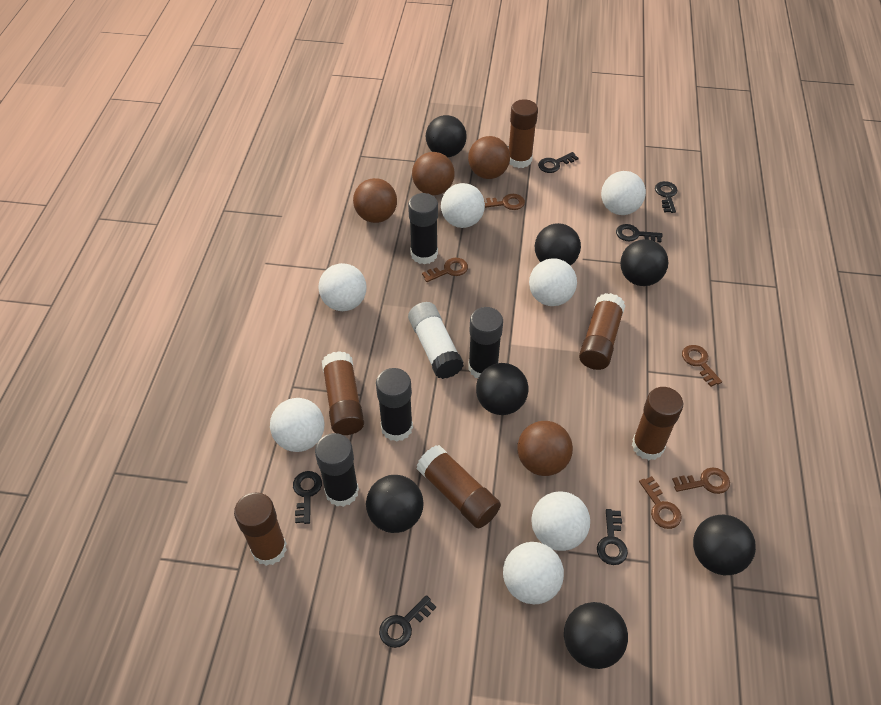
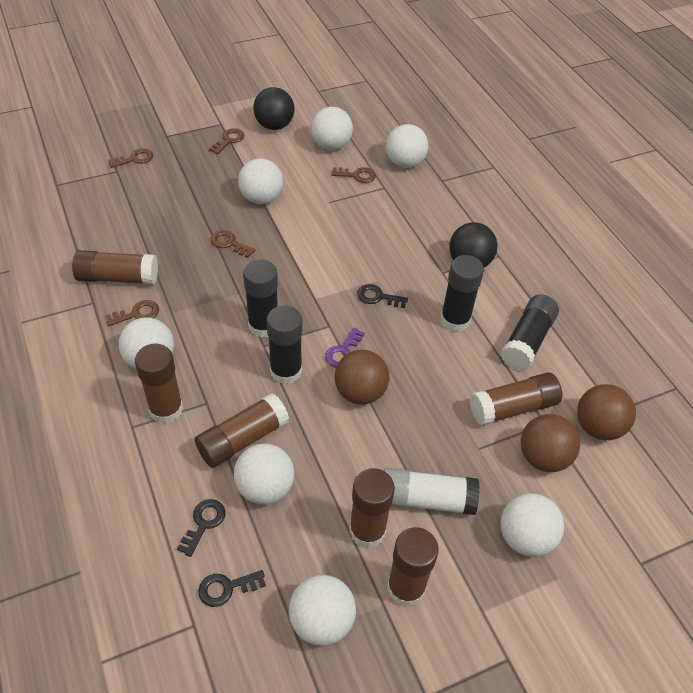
black ball: 7 -> 2
black key: 6 -> 3
brown ball: 4 -> 3
purple key: 0 -> 1

